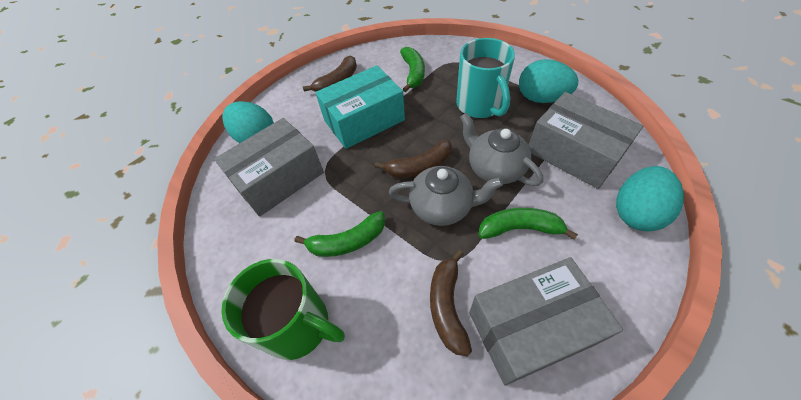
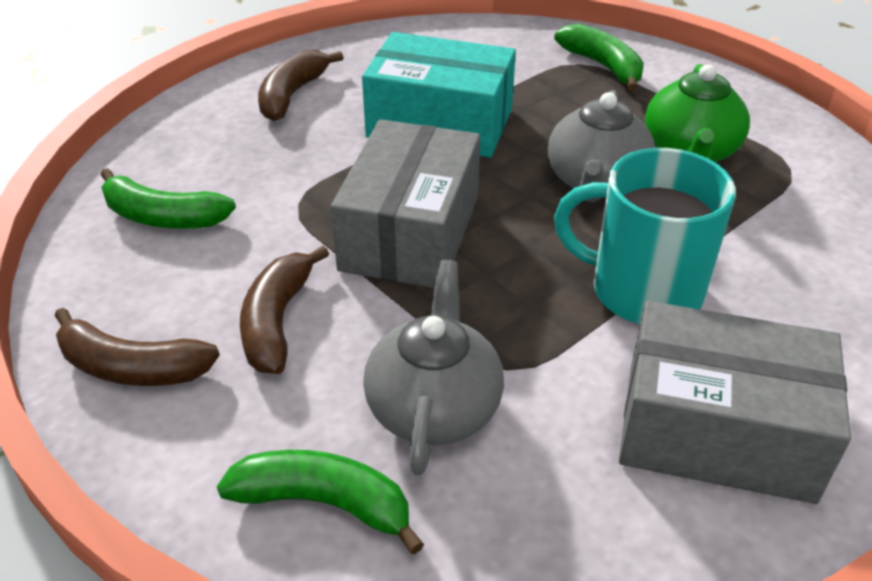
green mug: 1 -> 0
green teapot: 0 -> 1
grey box: 3 -> 2
turquoise egg: 3 -> 0

